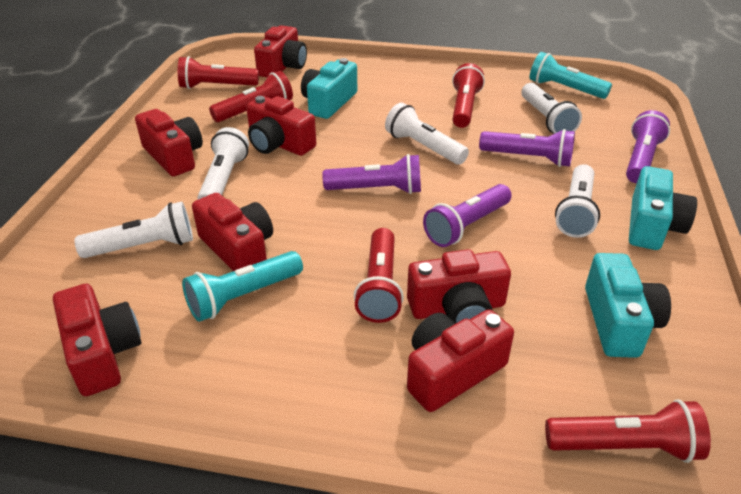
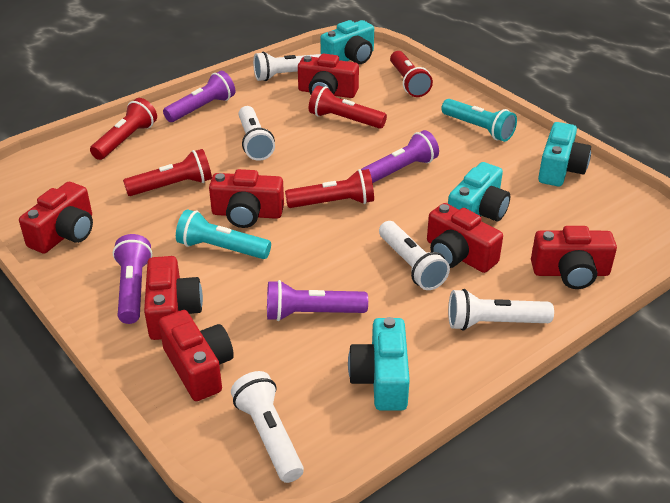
turquoise camera: 3 -> 4

